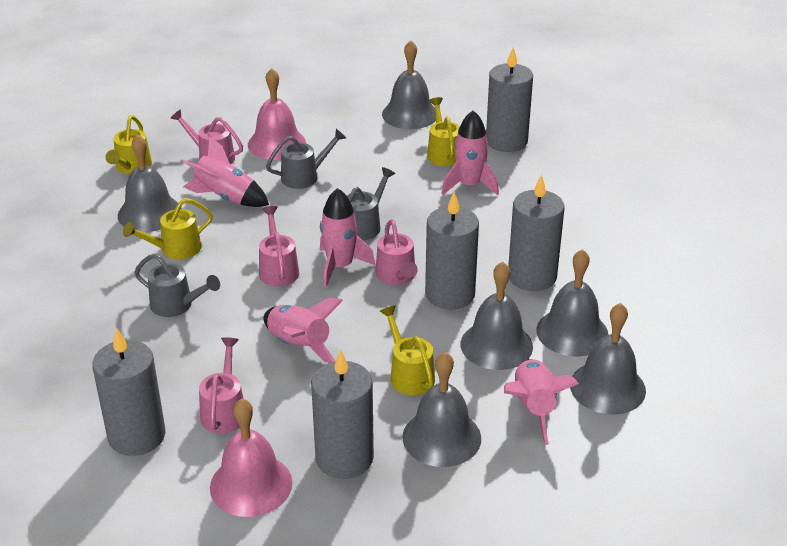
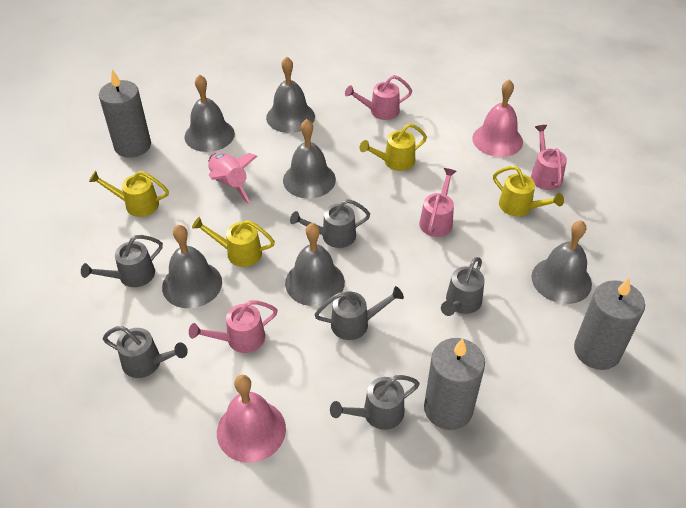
grey candle: 5 -> 3
grey watering can: 3 -> 6
pink rocket: 5 -> 1

